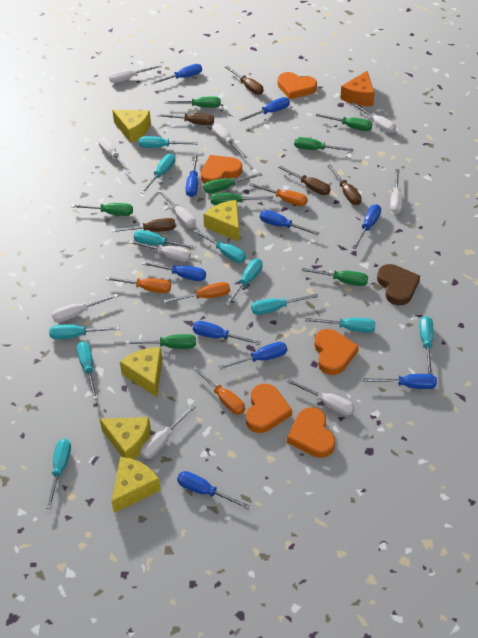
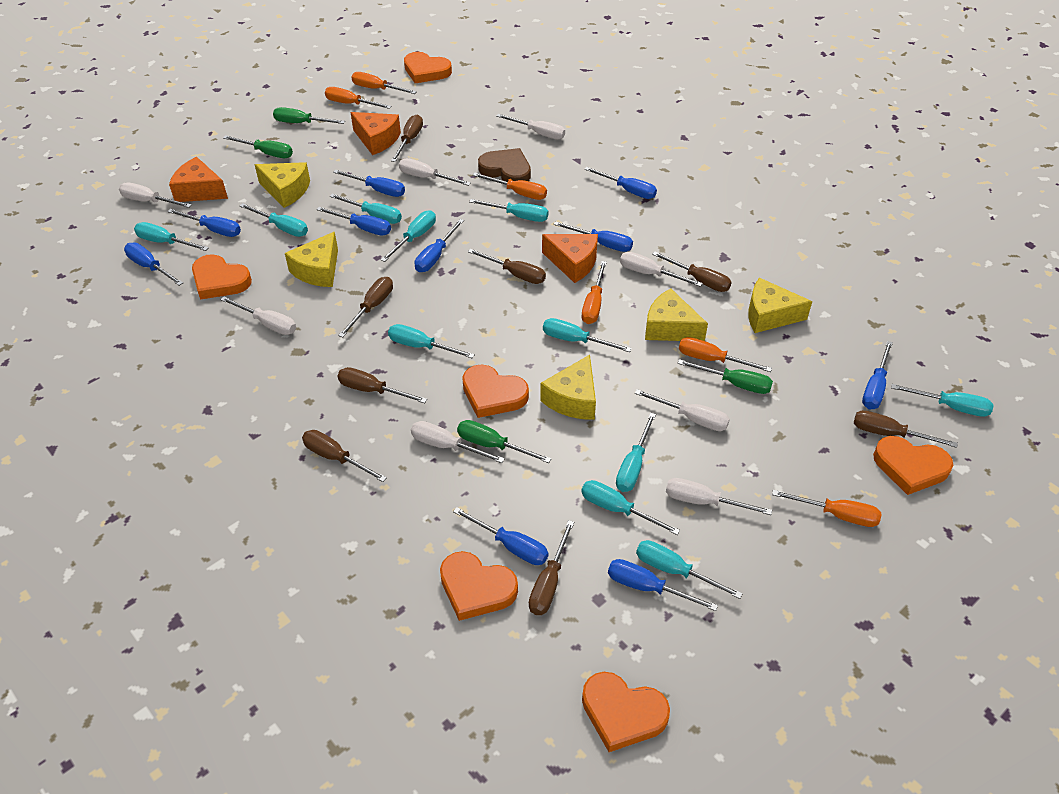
brown screwdriver: 5 -> 8
green screwdriver: 8 -> 4
orange cheese: 1 -> 3
orange heart: 5 -> 6
orange screwdriver: 4 -> 6
white screwdriver: 10 -> 8

